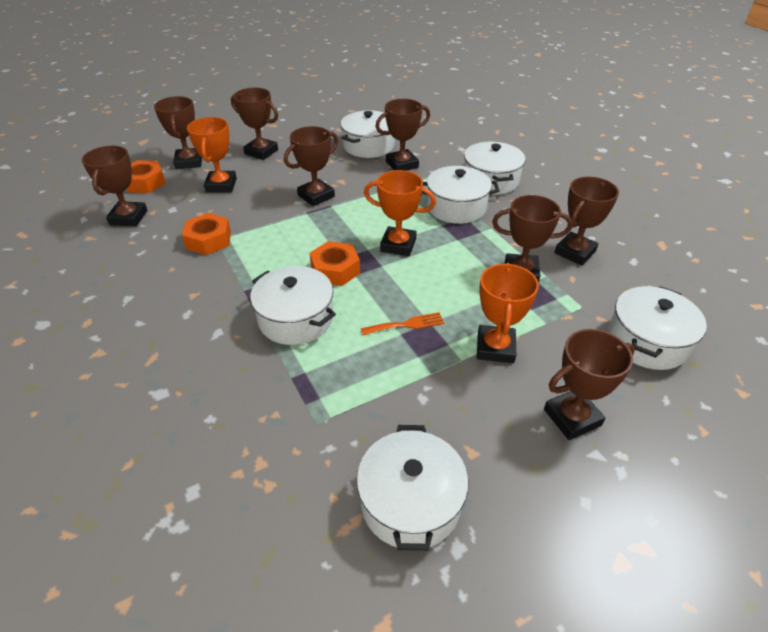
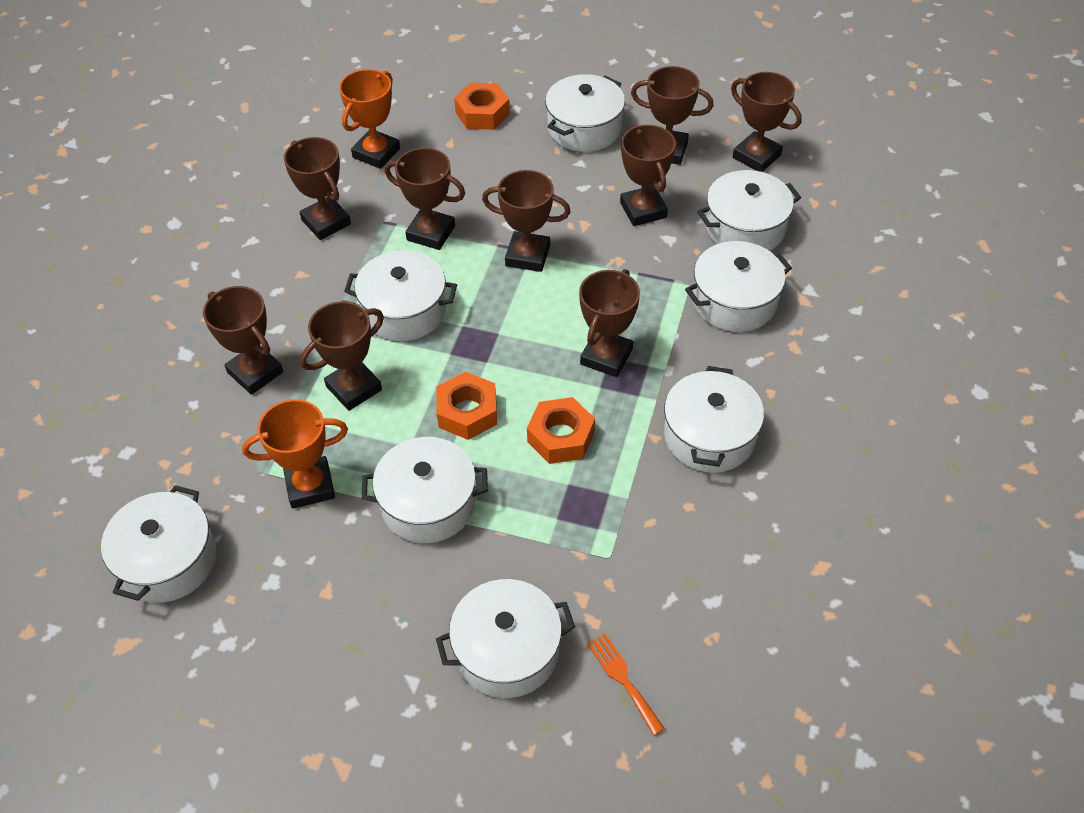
brown trophy: 8 -> 9
orange trophy: 3 -> 2
white pot: 6 -> 8

